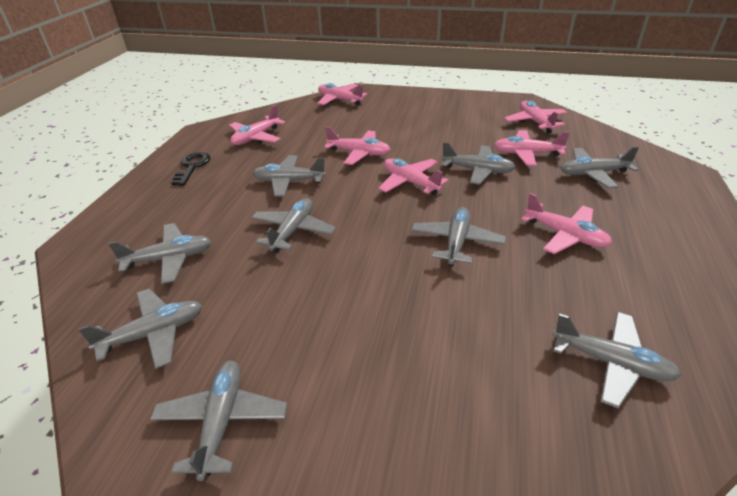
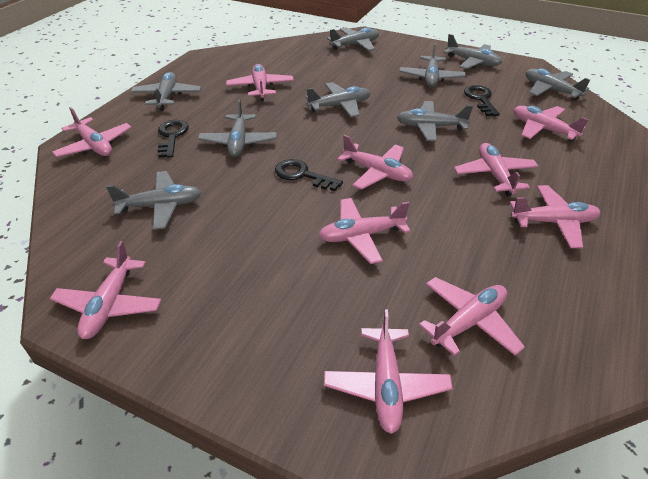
black key: 1 -> 3
pink plane: 7 -> 10

